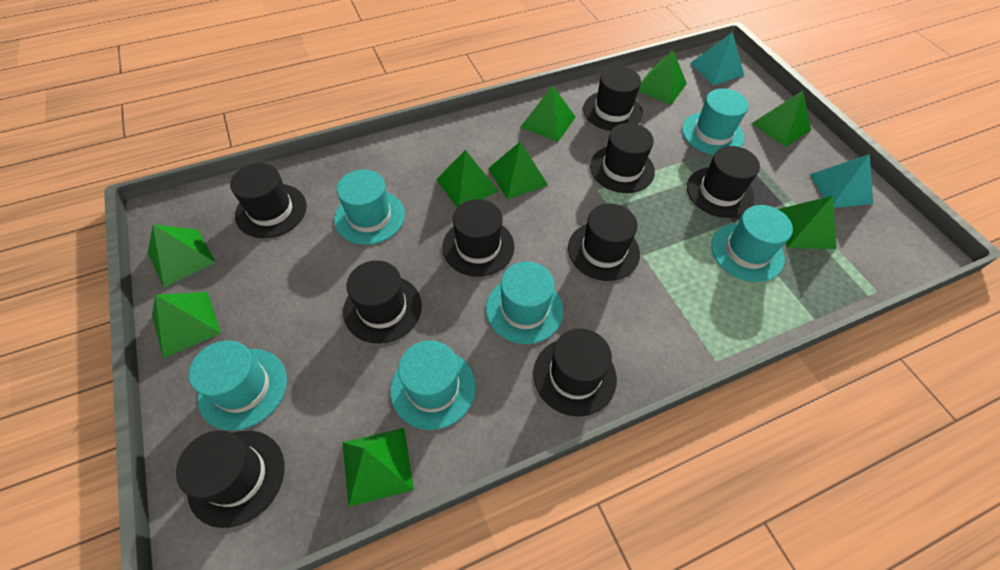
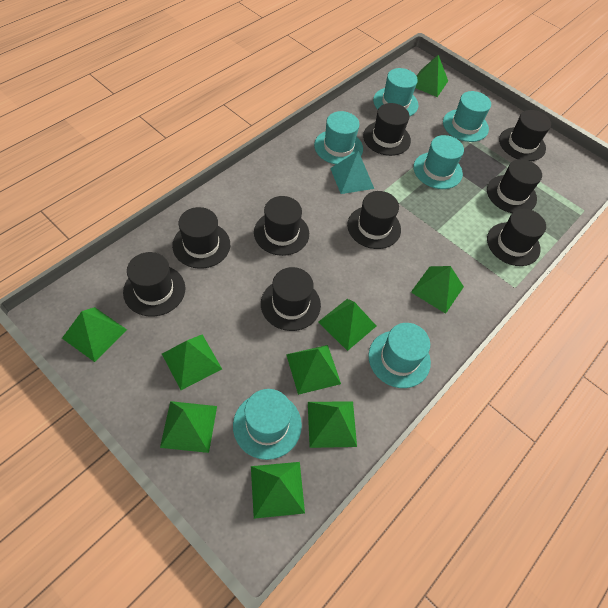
turquoise pyramid: 2 -> 1

